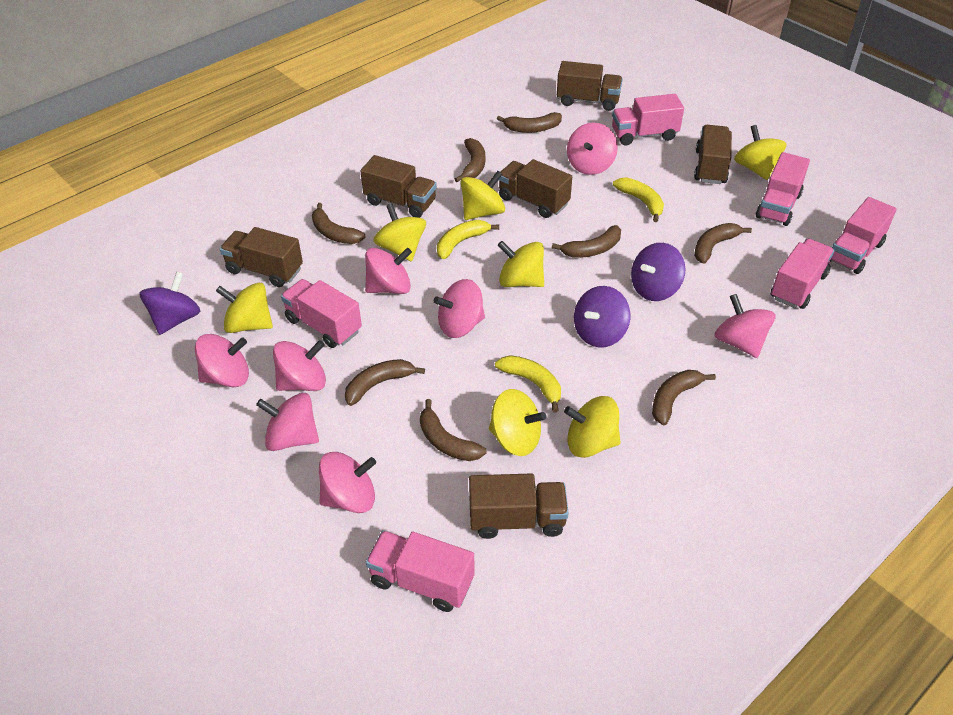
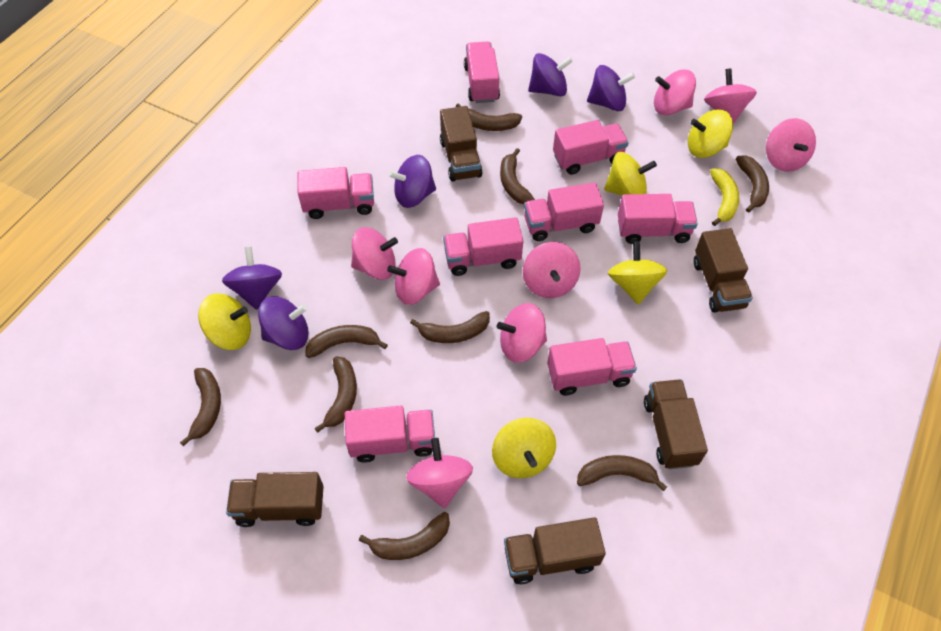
brown banana: 8 -> 9
brown truck: 6 -> 5
pink truck: 6 -> 8
purple spinning top: 3 -> 5
yellow banana: 3 -> 1
yellow spinning top: 7 -> 5

